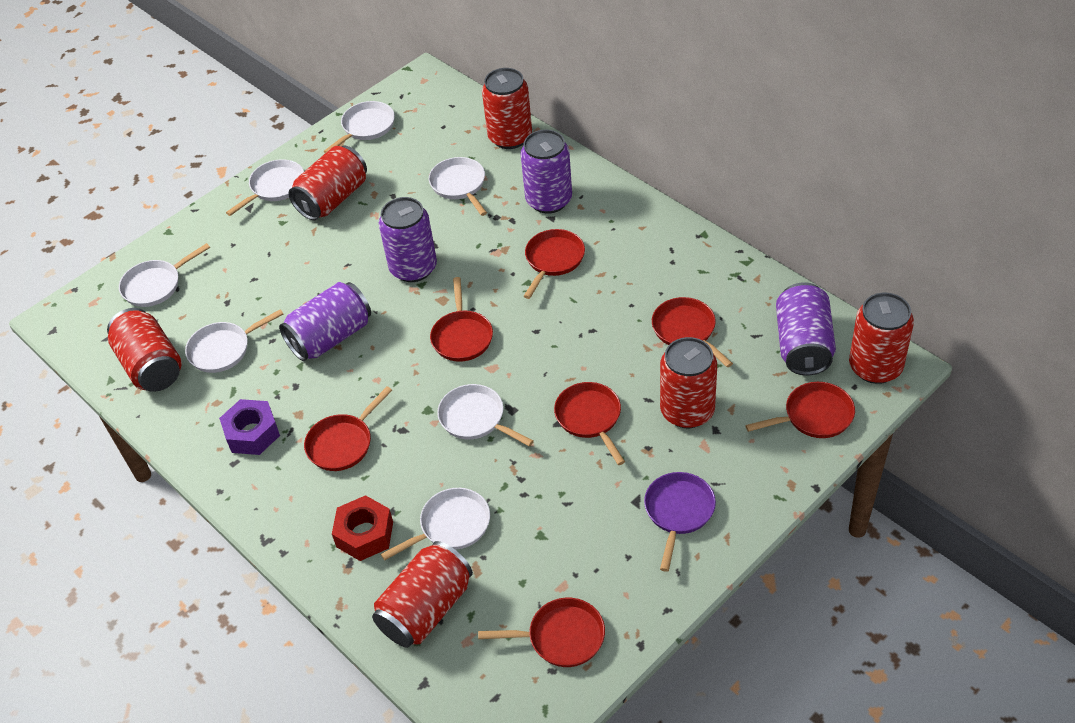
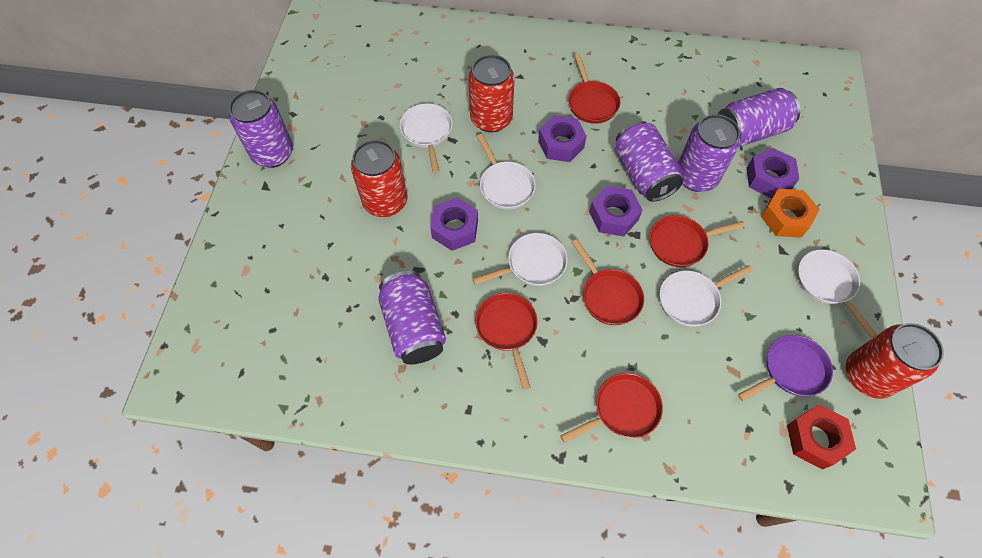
orange nut: 0 -> 1
purple can: 4 -> 5
purple nut: 1 -> 4
red can: 6 -> 3
red pan: 7 -> 5
white pan: 7 -> 5

